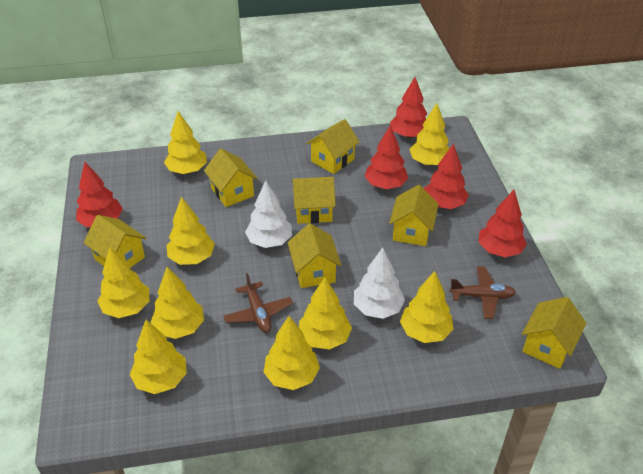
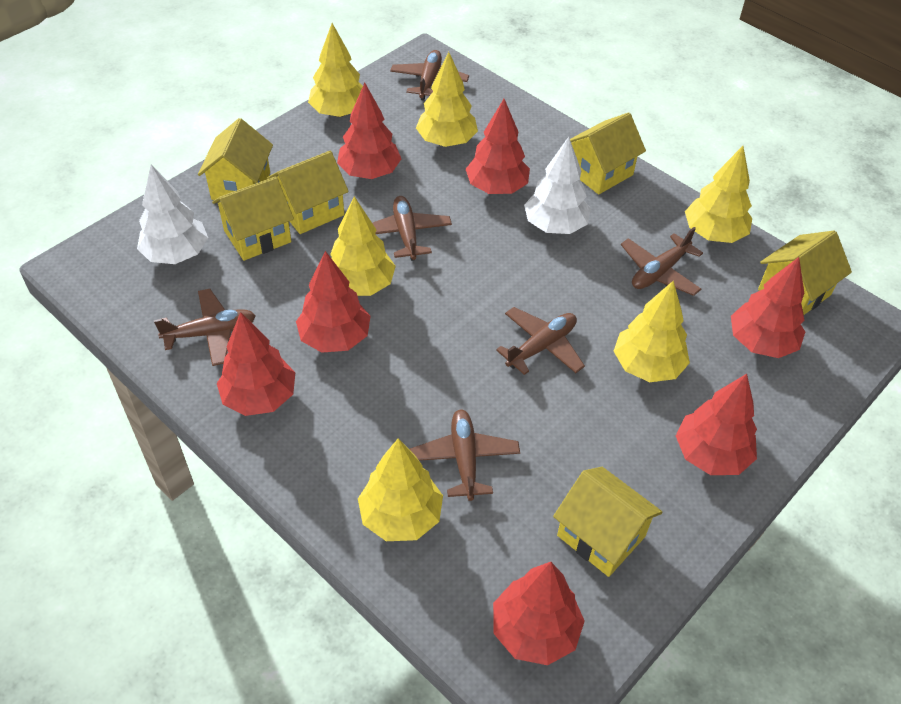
brown plane: 2 -> 6
red tree: 5 -> 7
yellow house: 7 -> 6
yellow tree: 9 -> 6

